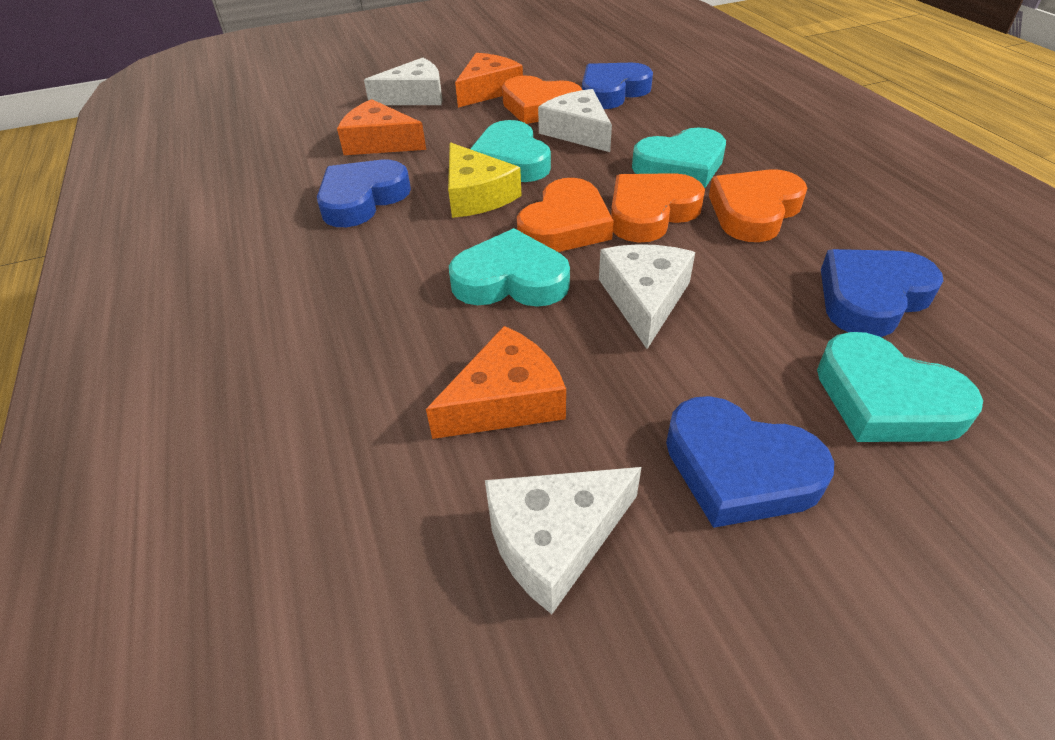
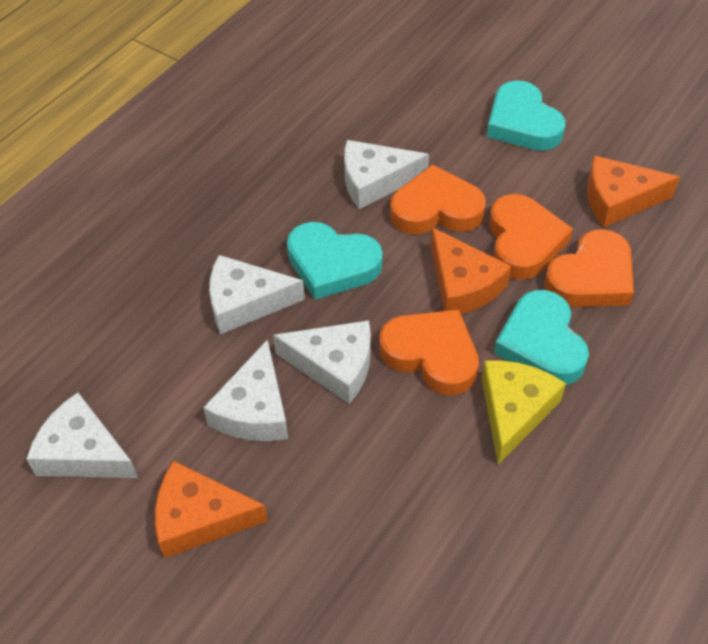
blue heart: 4 -> 0
turquoise heart: 4 -> 3
white cheese: 4 -> 5

